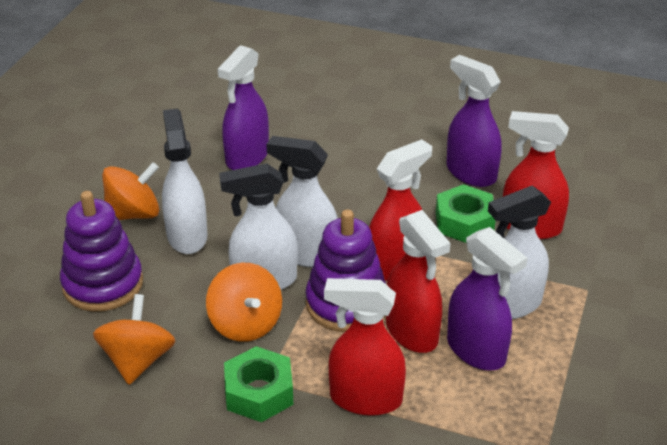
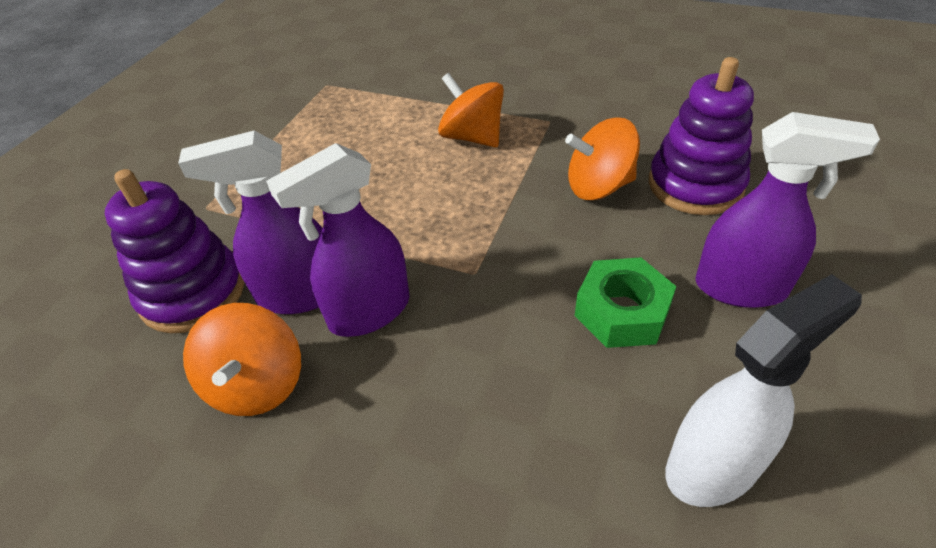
green nut: 2 -> 1
red spray bottle: 4 -> 0
white spray bottle: 4 -> 1

